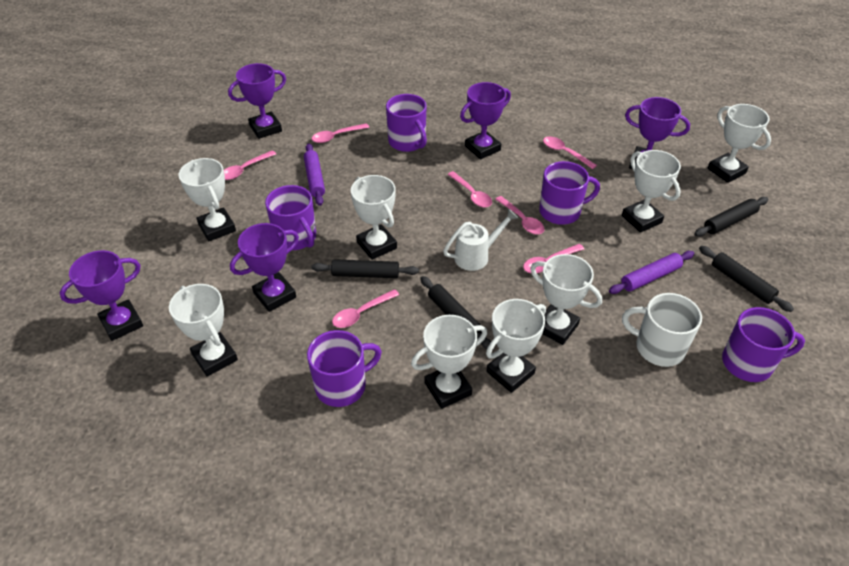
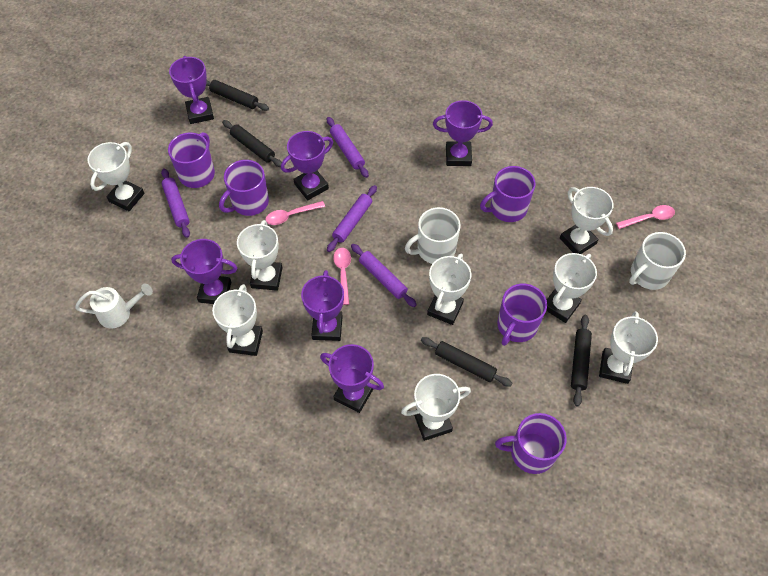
pink spoon: 7 -> 3
purple rolling pin: 2 -> 4
purple trophy: 5 -> 6
white mug: 1 -> 2

